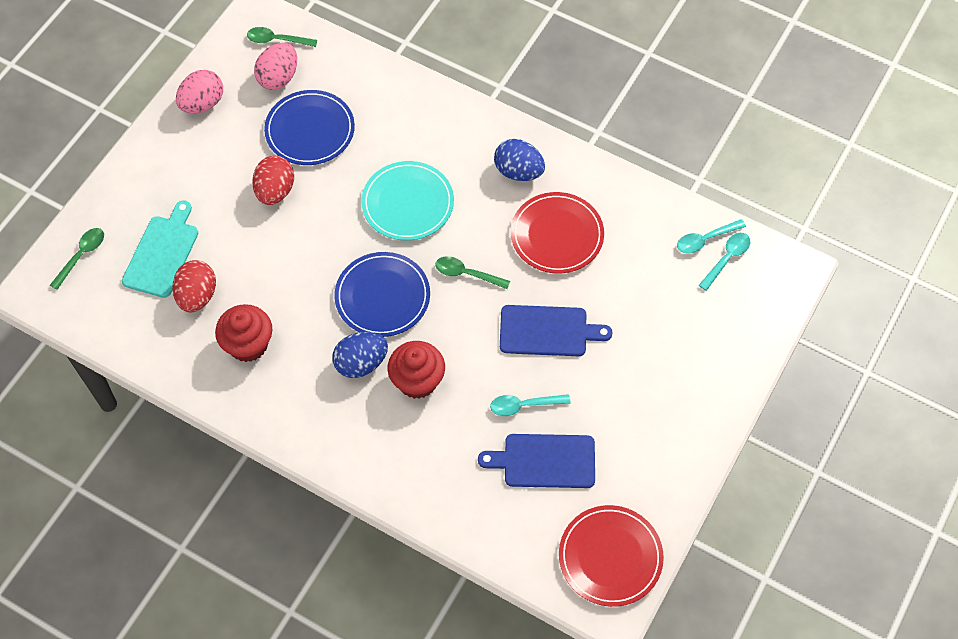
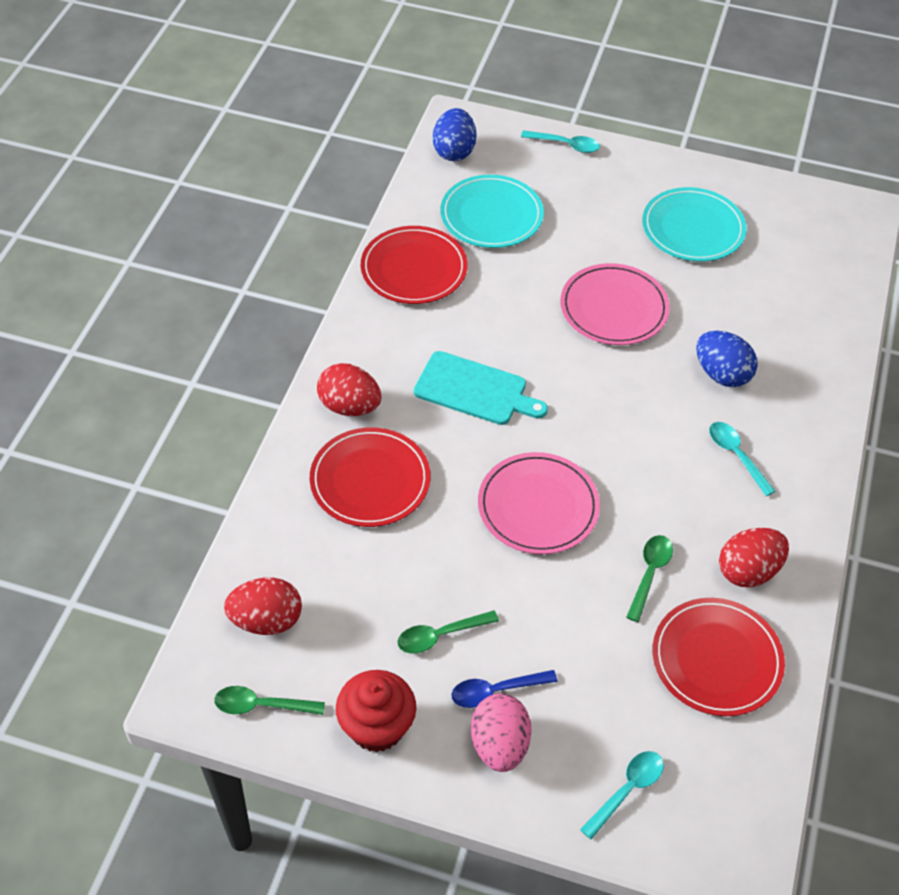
blue cutting board: 2 -> 0
blue plate: 2 -> 0
blue spoon: 0 -> 1
pink egg: 2 -> 1
pink plate: 0 -> 2
red cupcake: 2 -> 1
red egg: 2 -> 3
red plate: 2 -> 3
turquoise plate: 1 -> 2

